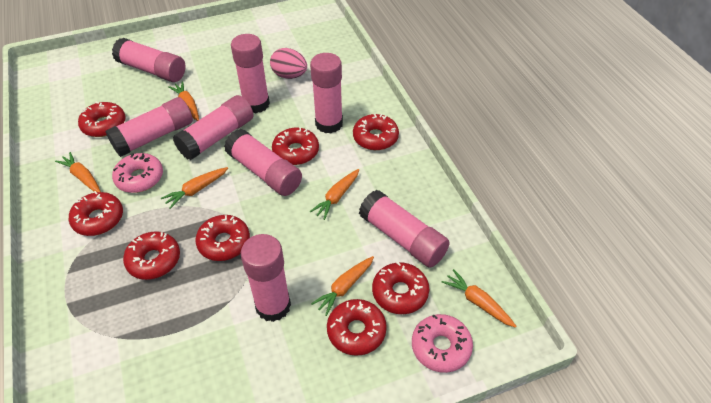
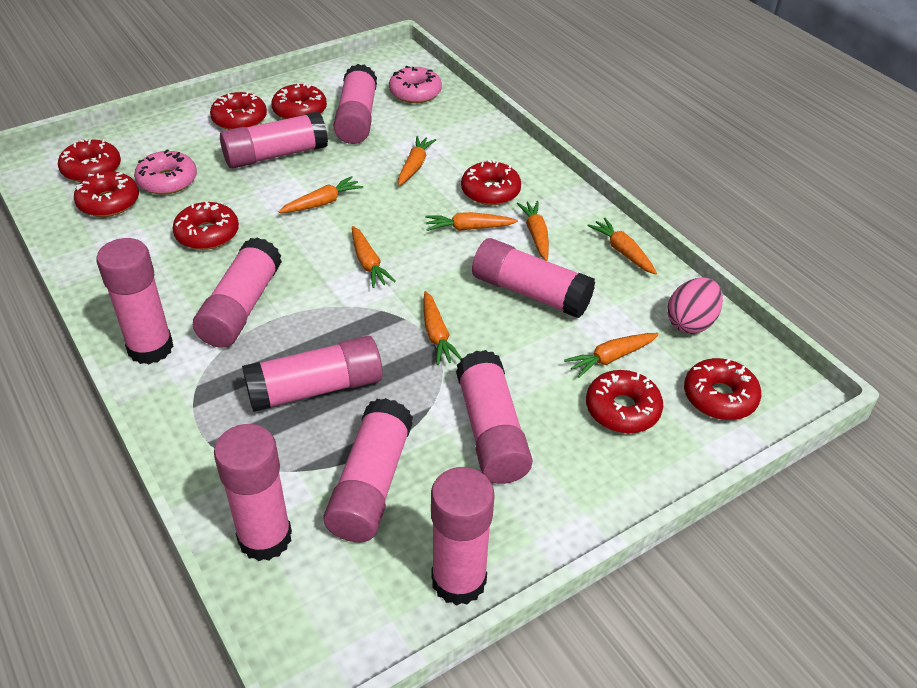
orange carrot: 6 -> 8
pink glue stick: 8 -> 10

